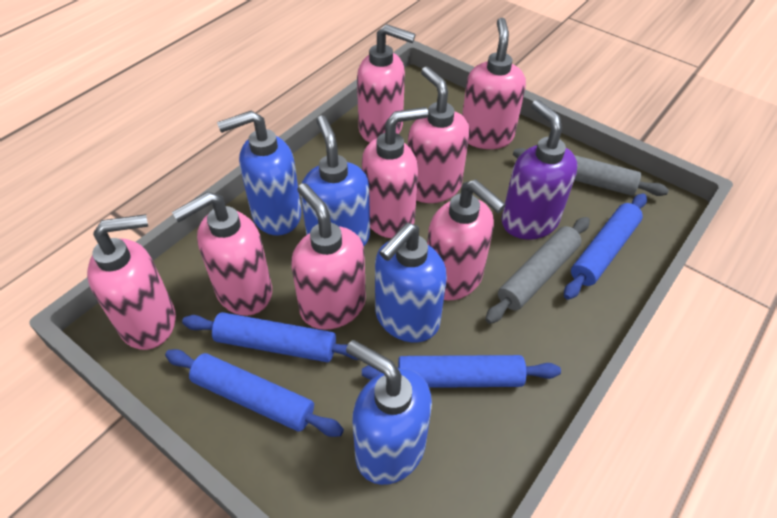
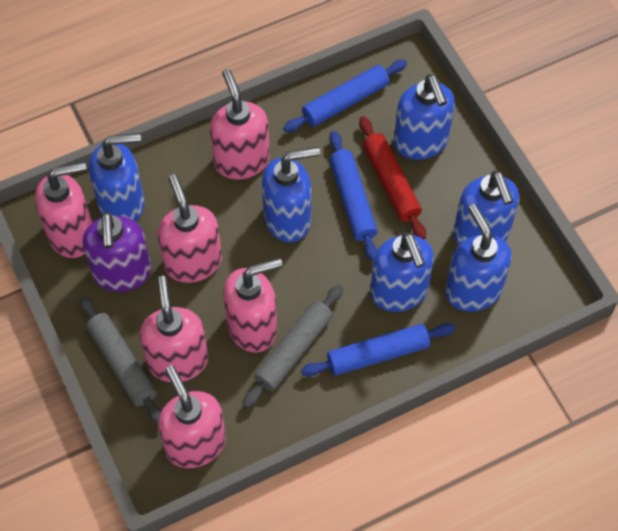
blue rolling pin: 4 -> 3
blue soap dispenser: 4 -> 6
pink soap dispenser: 8 -> 6
red rolling pin: 0 -> 1

